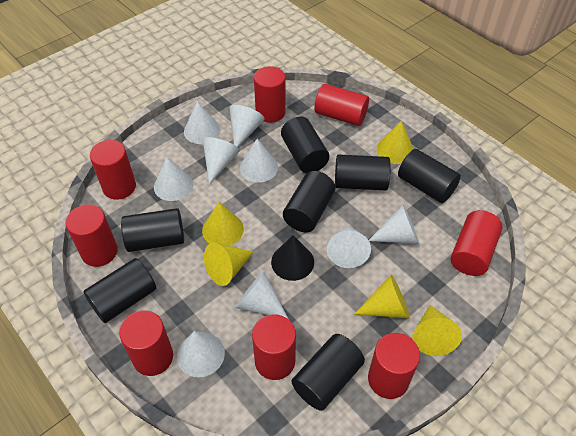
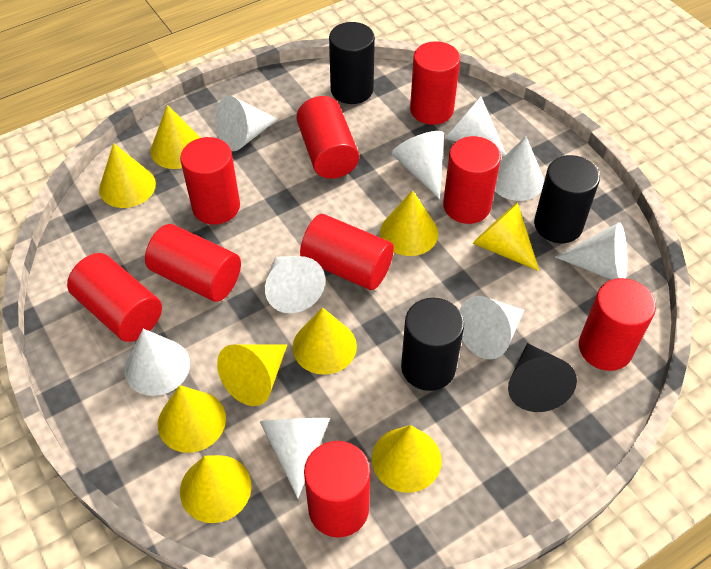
black cylinder: 7 -> 3
red cylinder: 8 -> 9
yellow cone: 5 -> 9

